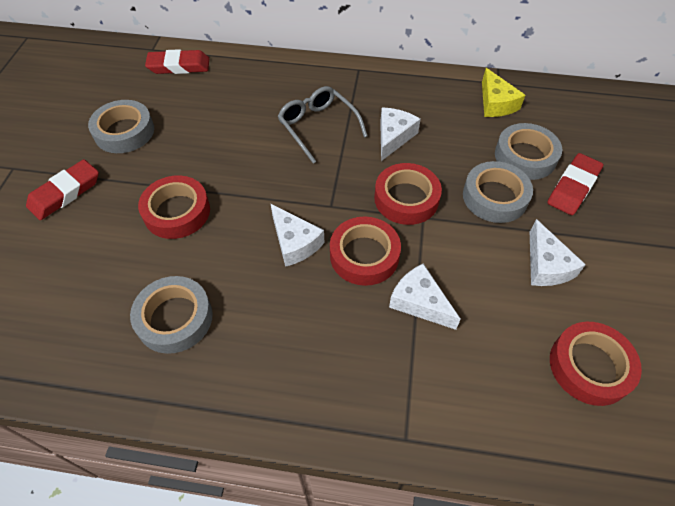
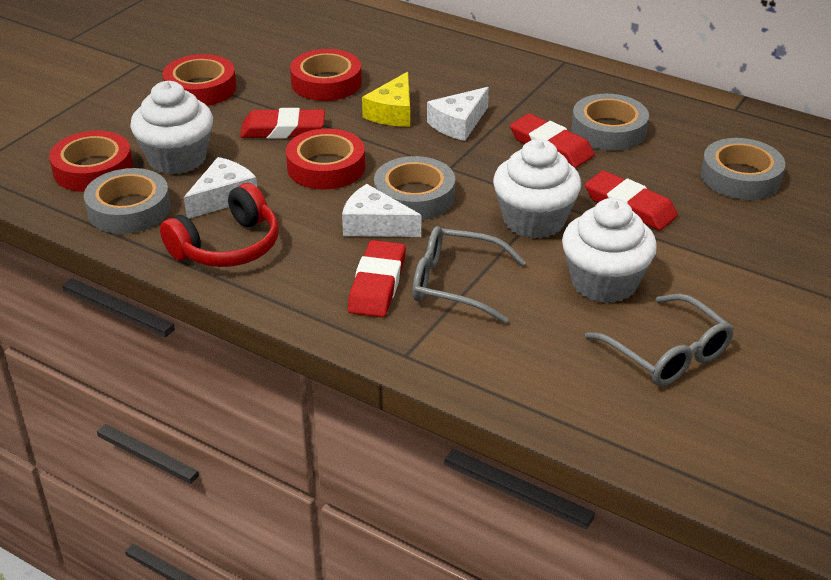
grey glasses: 1 -> 2
red eraser: 3 -> 4
red headphones: 0 -> 1
white cheese: 4 -> 3
white cupcake: 0 -> 3

